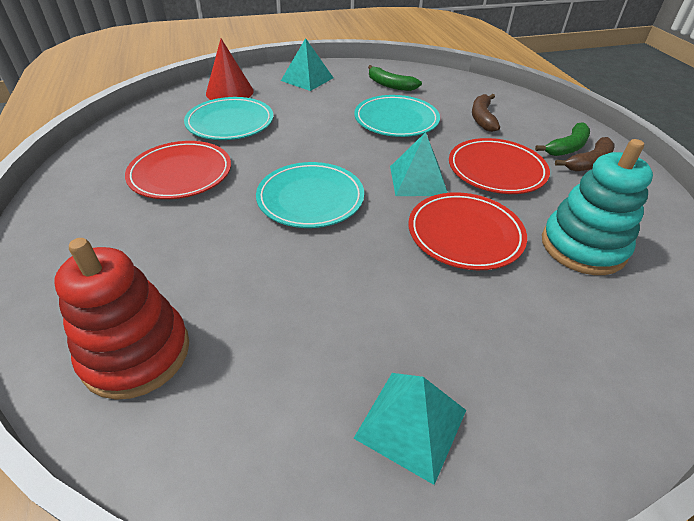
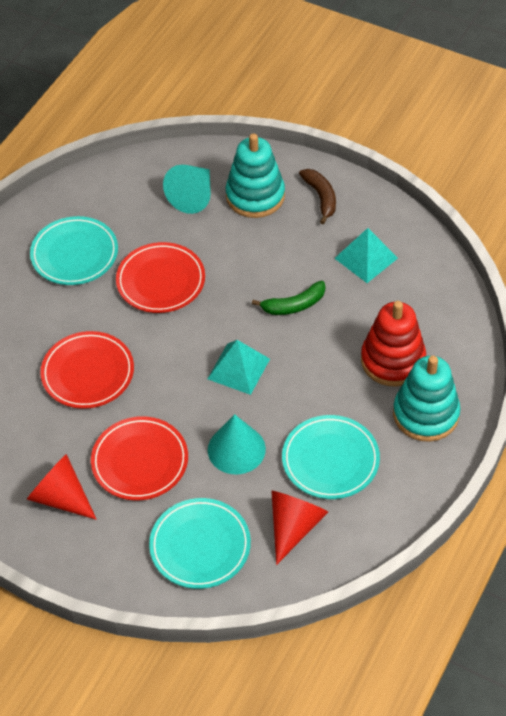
brown banana: 2 -> 1
green banana: 2 -> 1
red cone: 1 -> 2
turquoise cone: 0 -> 2
turquoise pyramid: 3 -> 2
turquoise stacking toy: 1 -> 2

